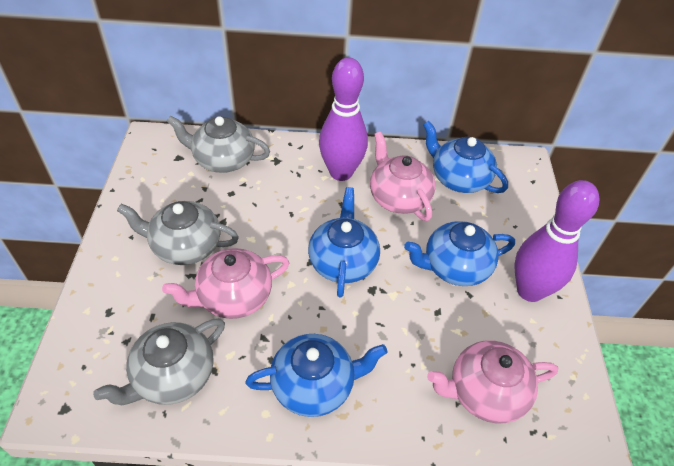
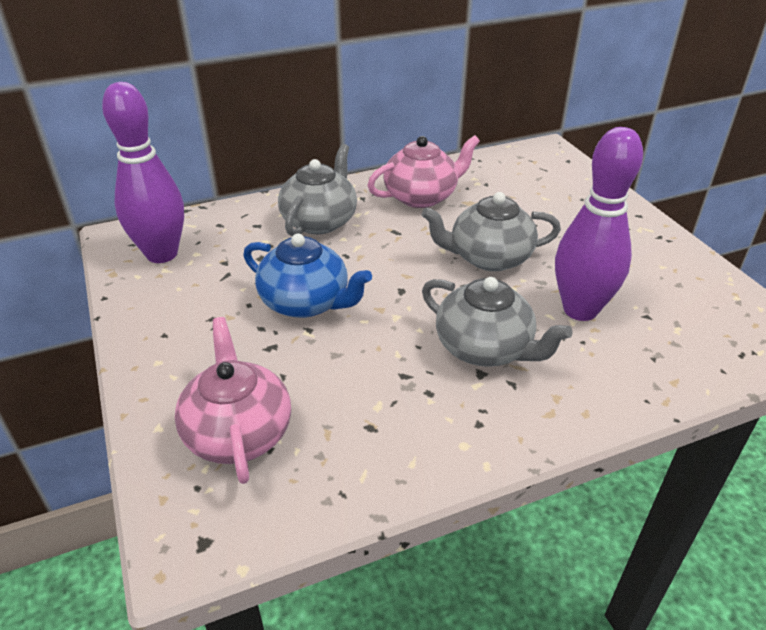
blue teapot: 4 -> 1
pink teapot: 3 -> 2

